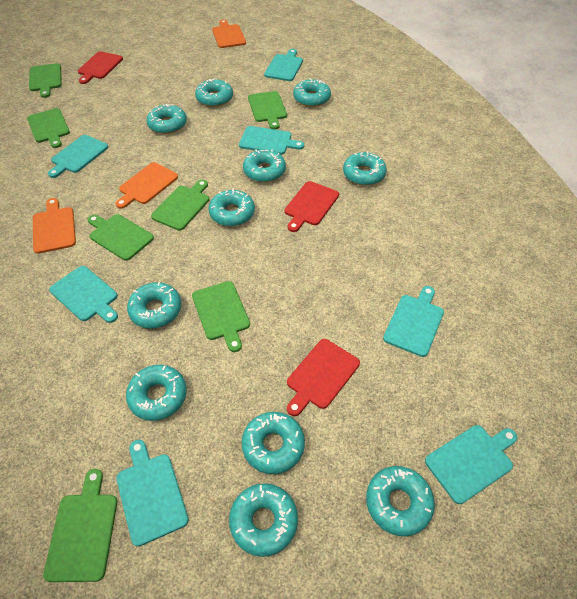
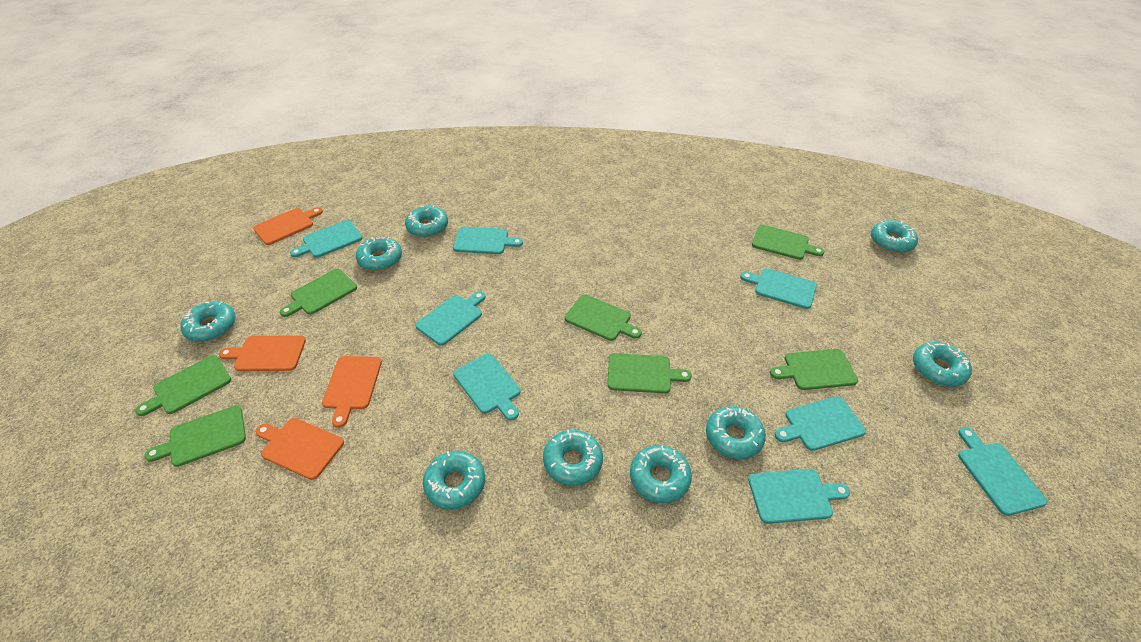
orange cutting board: 3 -> 4
red cutting board: 3 -> 0
turquoise cutting board: 7 -> 8
turquoise donut: 11 -> 9

